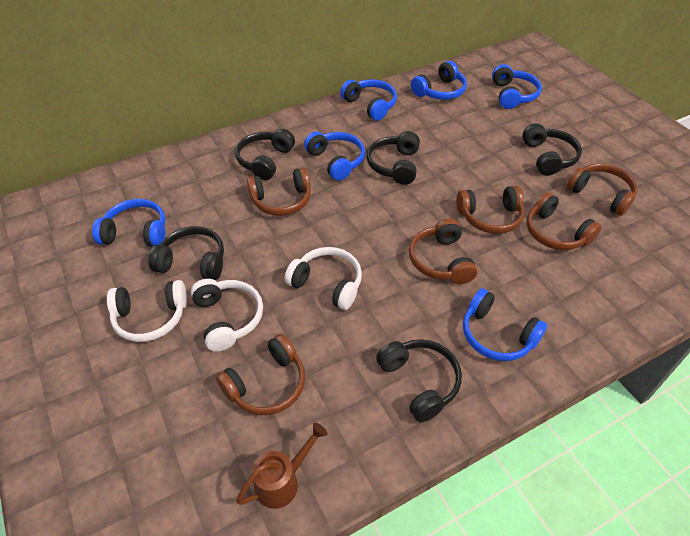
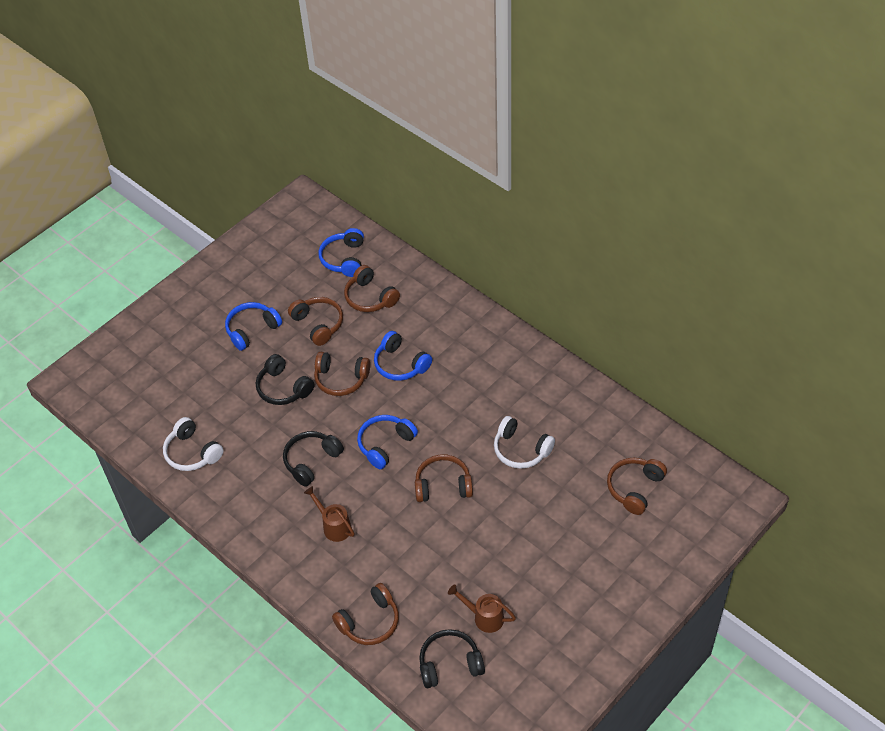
black headphones: 5 -> 3
blue headphones: 6 -> 4
brown watering can: 1 -> 2
white headphones: 3 -> 2

